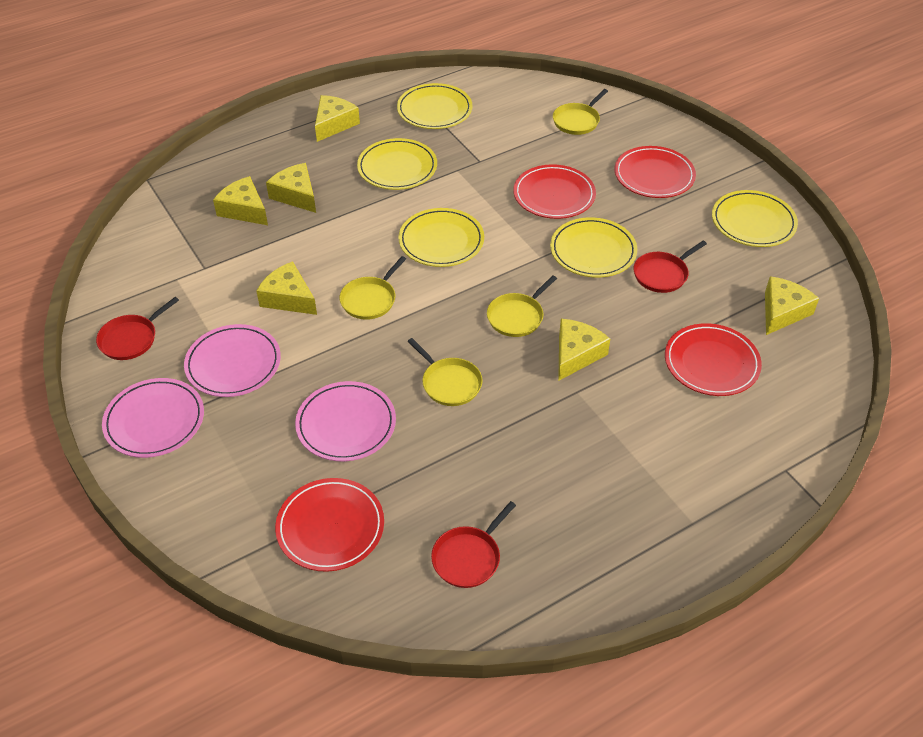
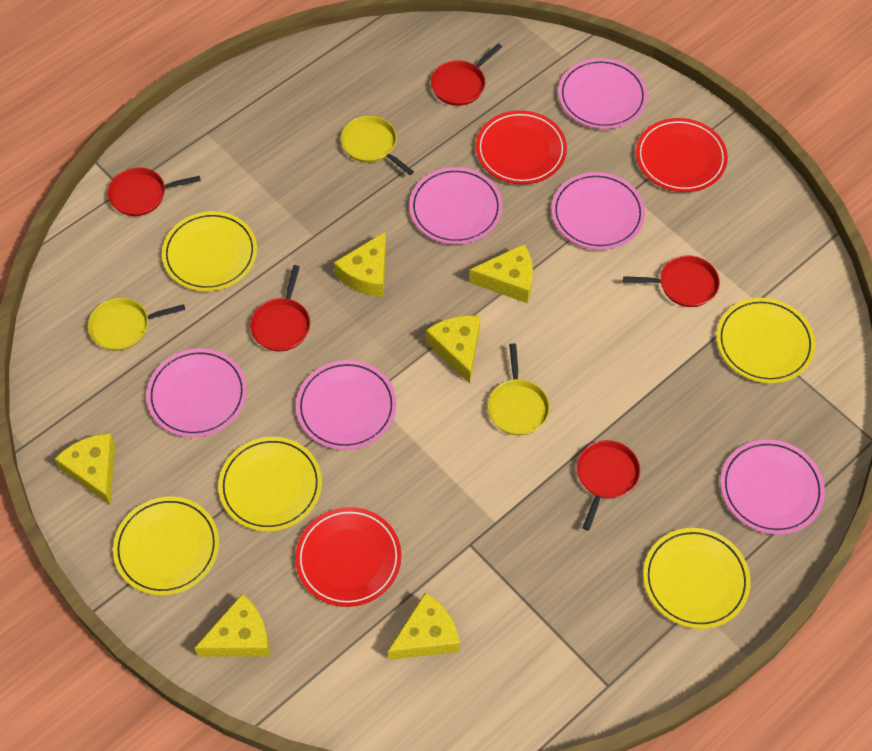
pink plate: 3 -> 6
red pan: 3 -> 5
red plate: 4 -> 3
yellow pan: 4 -> 3

